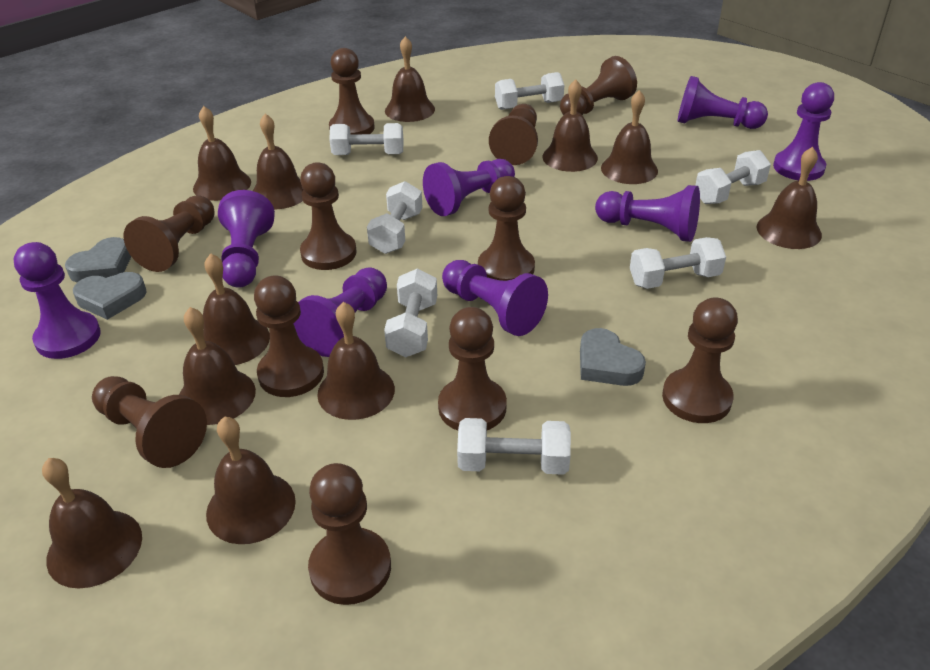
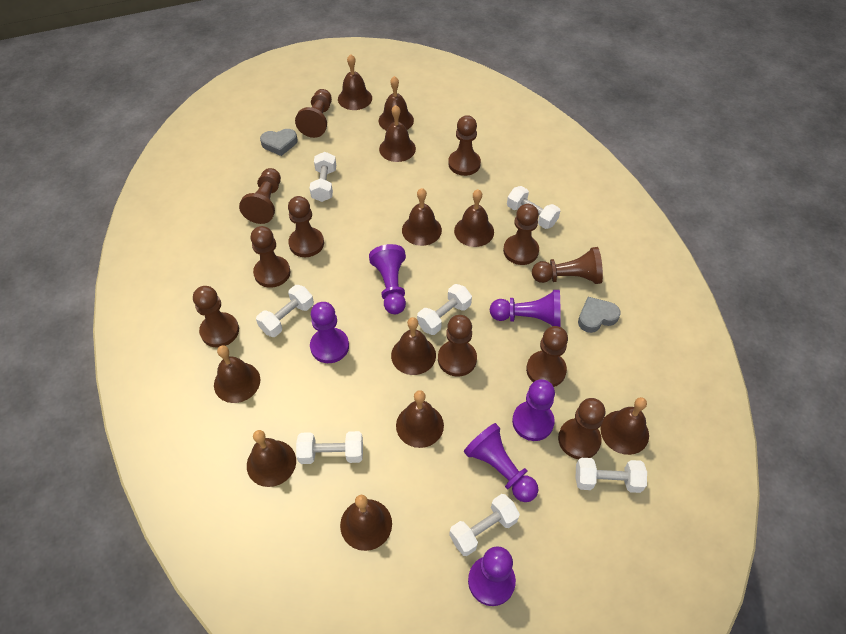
grey heart: 3 -> 2
purple pawn: 8 -> 6

